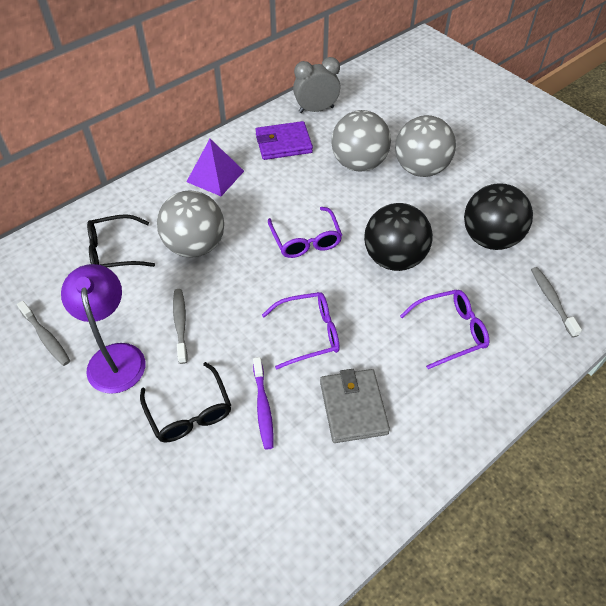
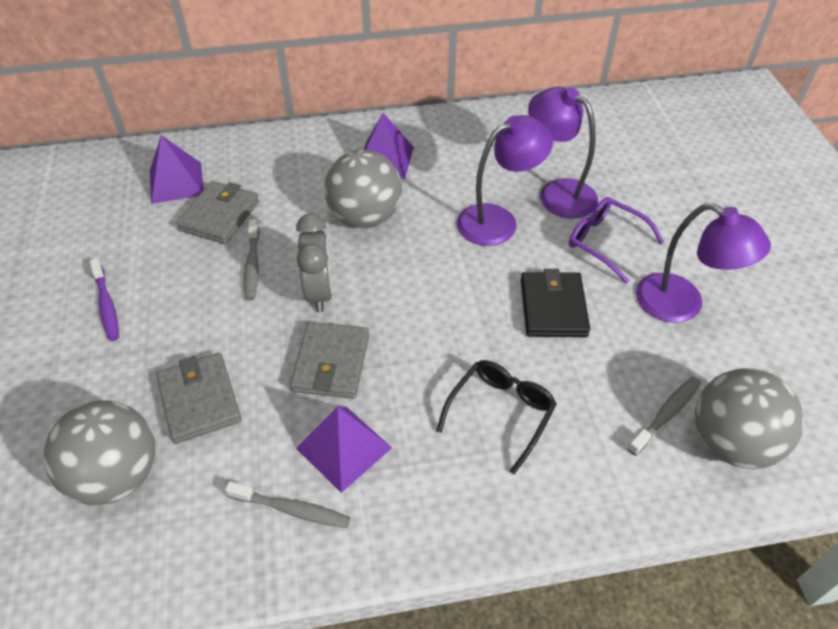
black ball: 2 -> 0
black glasses: 2 -> 1
black wallet: 0 -> 1
grey wallet: 1 -> 3
purple glasses: 3 -> 1
purple lamp: 1 -> 3
purple pyramid: 1 -> 3
purple wallet: 1 -> 0

